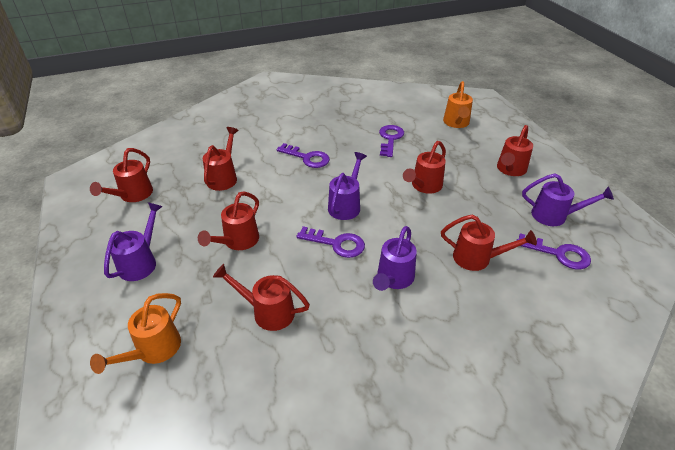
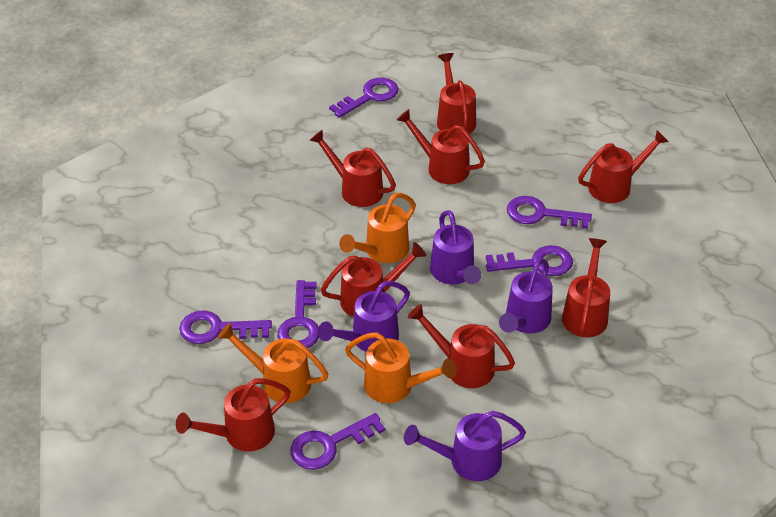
orange watering can: 2 -> 3
purple key: 4 -> 6
red watering can: 7 -> 8

